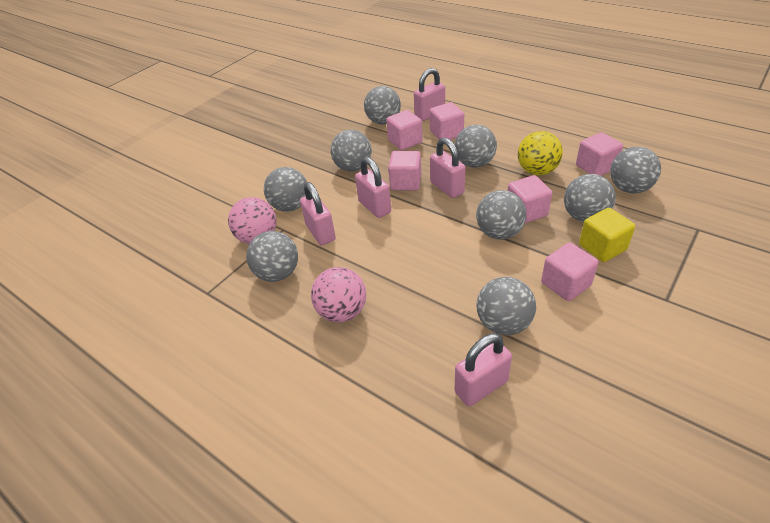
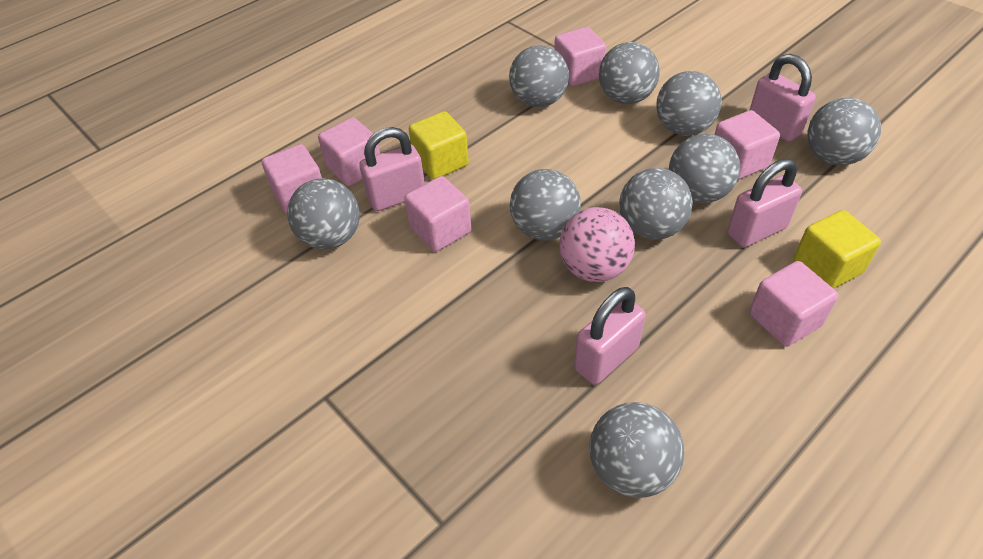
pink ball: 2 -> 1
pink padlock: 5 -> 4
yellow ball: 1 -> 0
yellow cube: 1 -> 2

